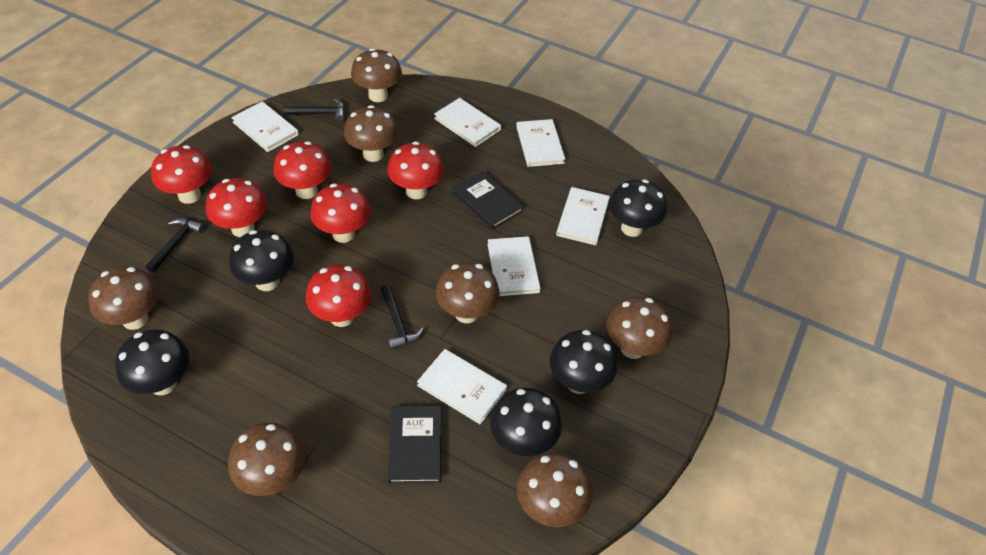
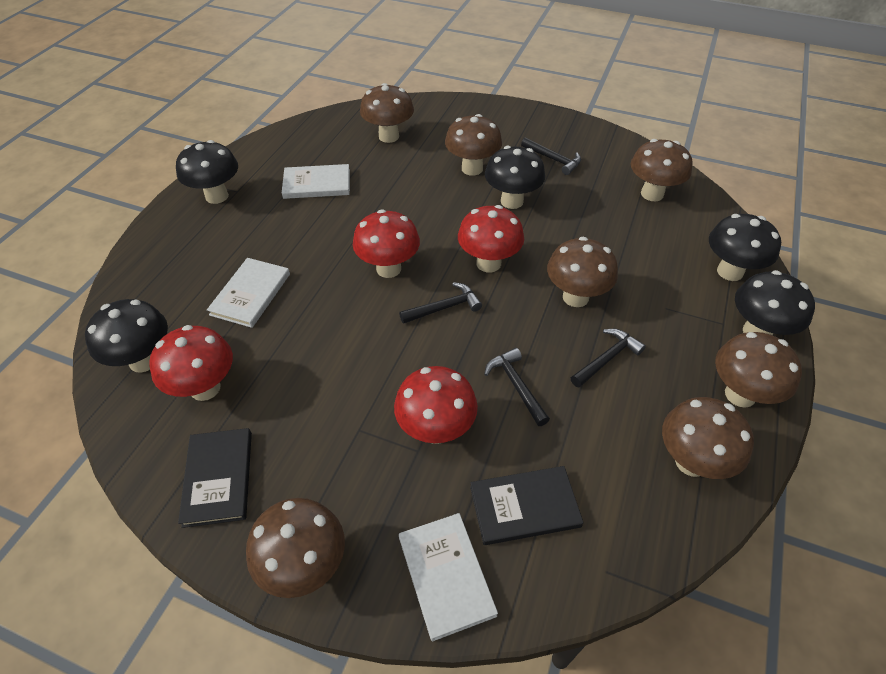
black hammer: 3 -> 4
red mushroom: 6 -> 4
white book: 6 -> 3

